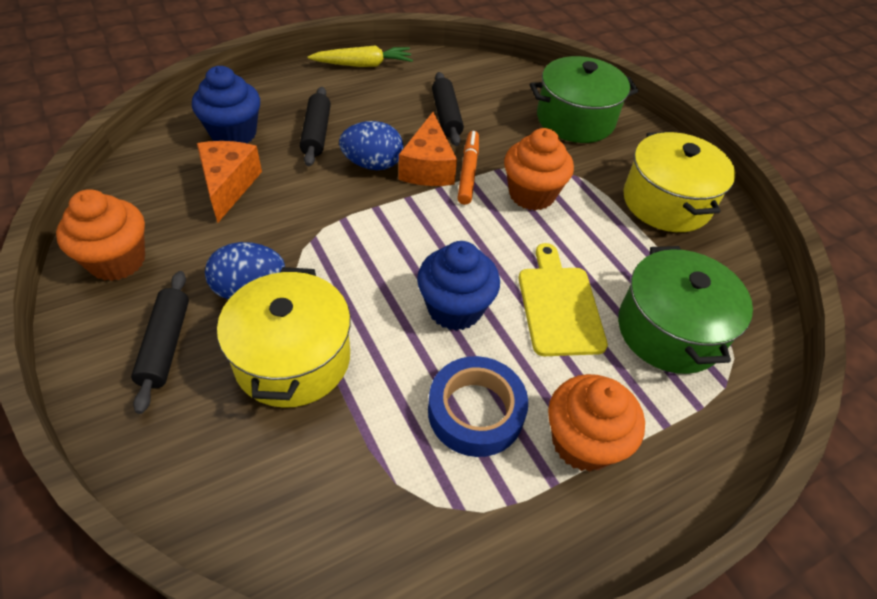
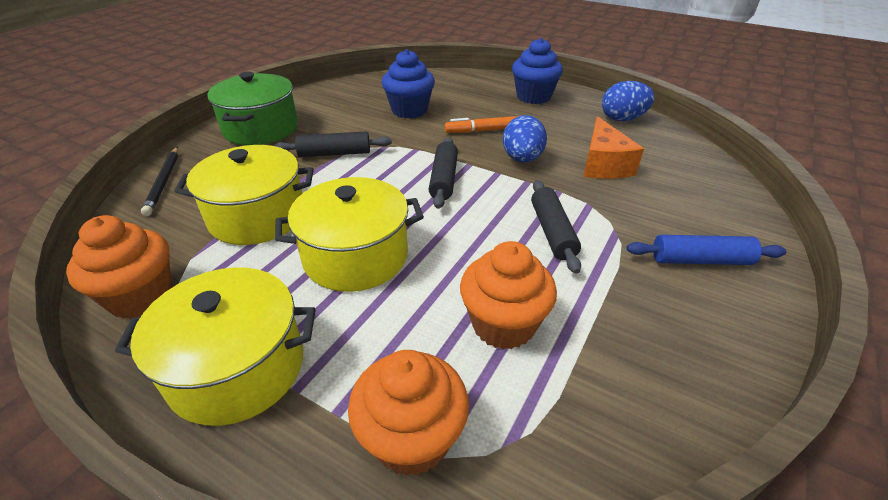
black pencil: 0 -> 1
blue rolling pin: 0 -> 1
blue tape: 1 -> 0
green pot: 2 -> 1
orange cheese: 2 -> 1
yellow carrot: 1 -> 0
yellow cutting board: 1 -> 0
yellow pot: 2 -> 3

